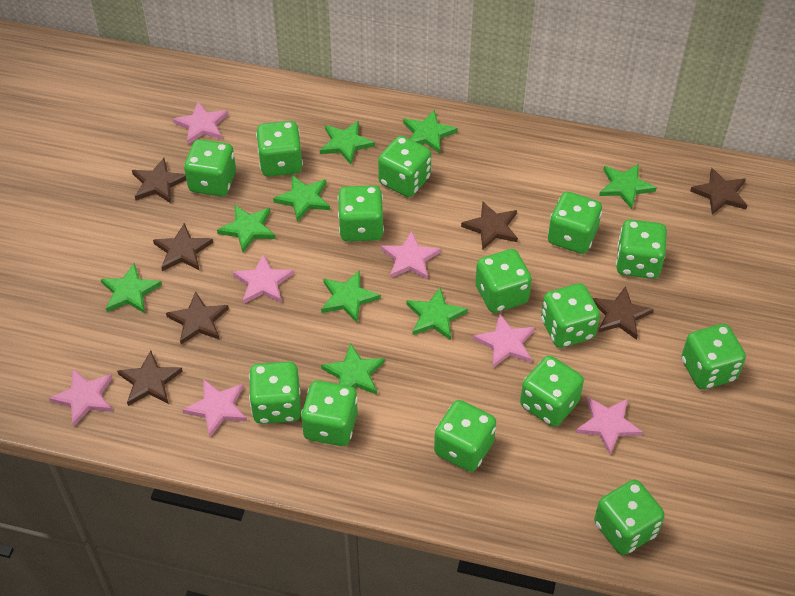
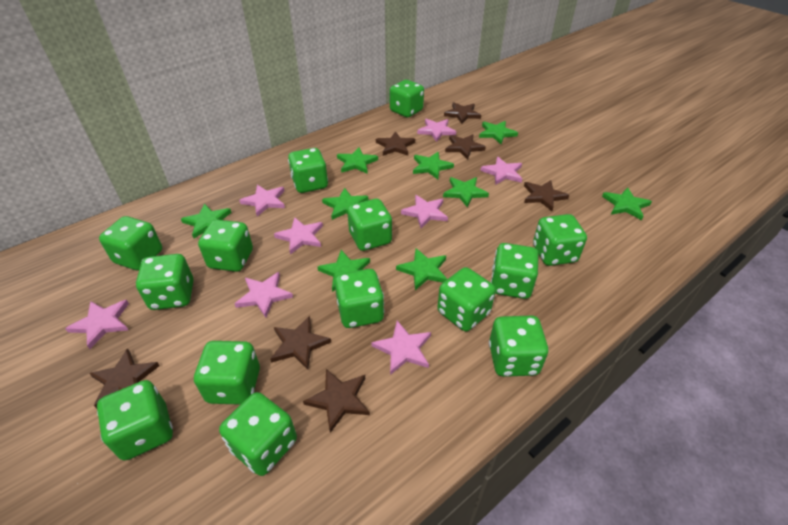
pink star: 7 -> 8

